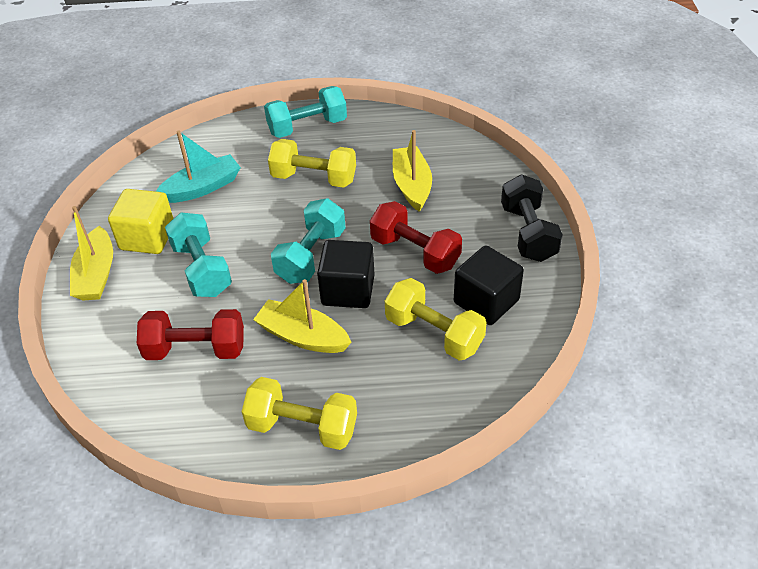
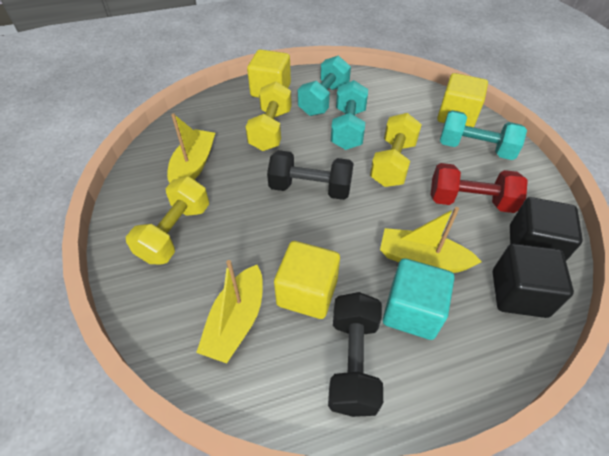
black dumbbell: 1 -> 2
red dumbbell: 2 -> 1
turquoise boat: 1 -> 0
turquoise cube: 0 -> 1
yellow cube: 1 -> 3

